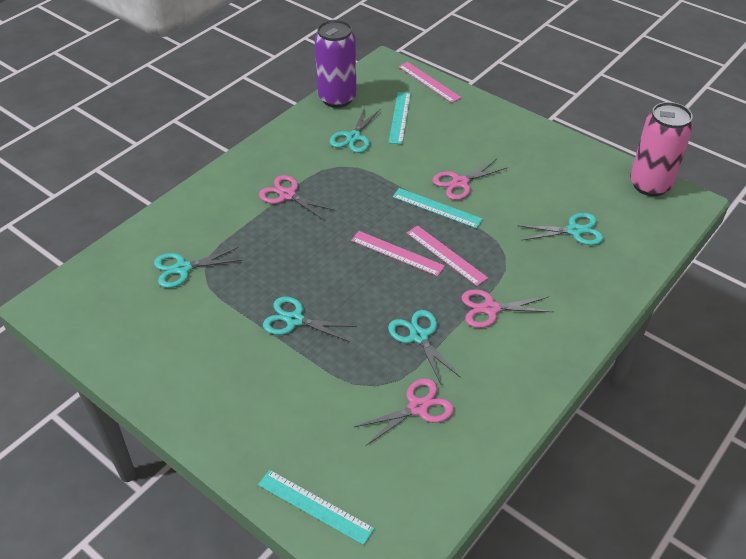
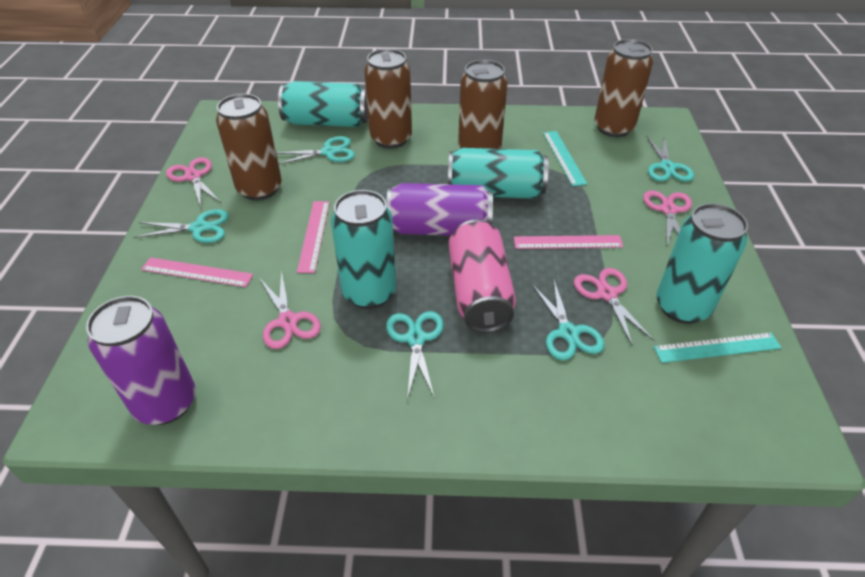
brown can: 0 -> 4
purple can: 1 -> 2
turquoise can: 0 -> 4
turquoise ruler: 3 -> 2

